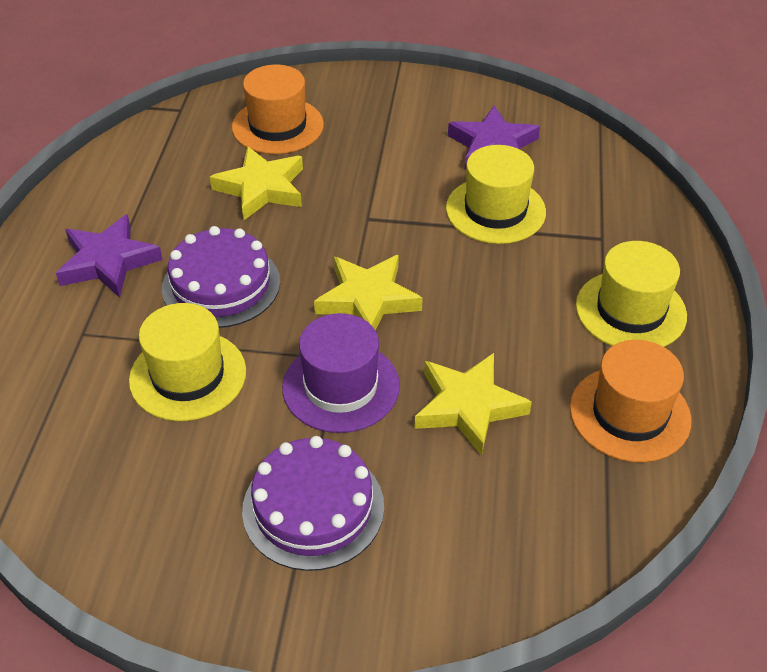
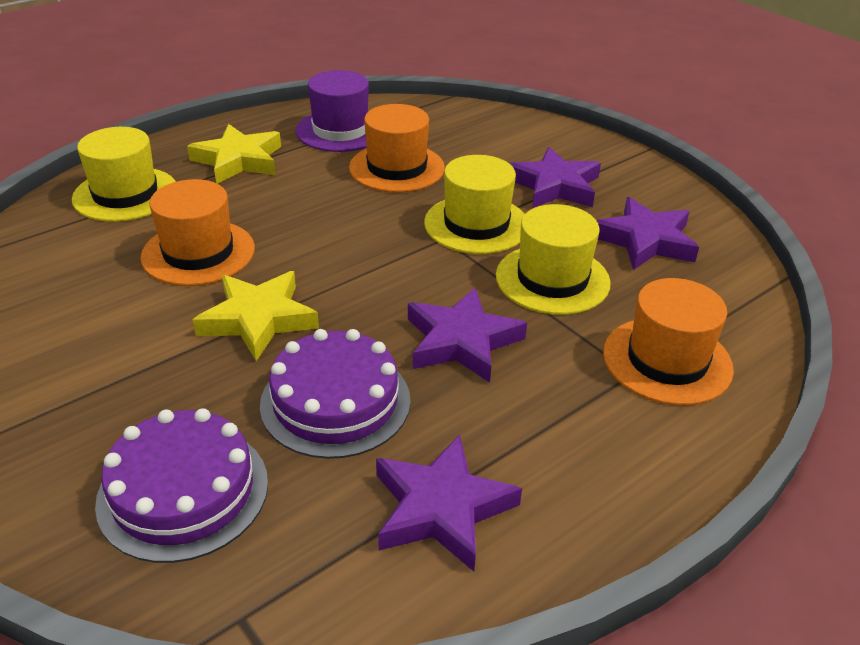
orange hat: 2 -> 3
purple star: 2 -> 4
yellow star: 3 -> 2

